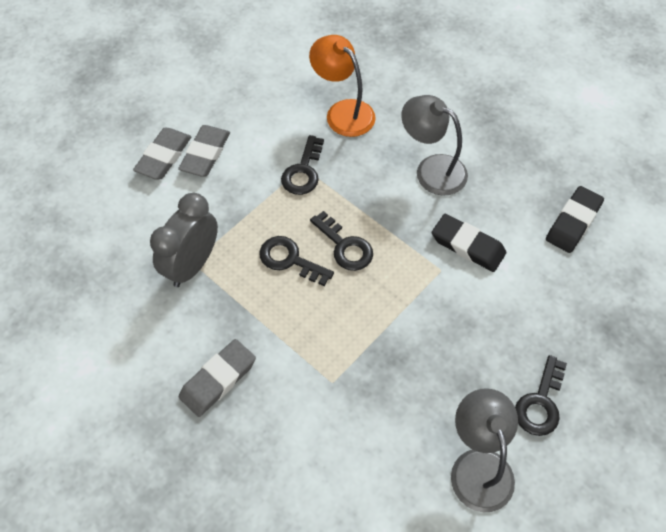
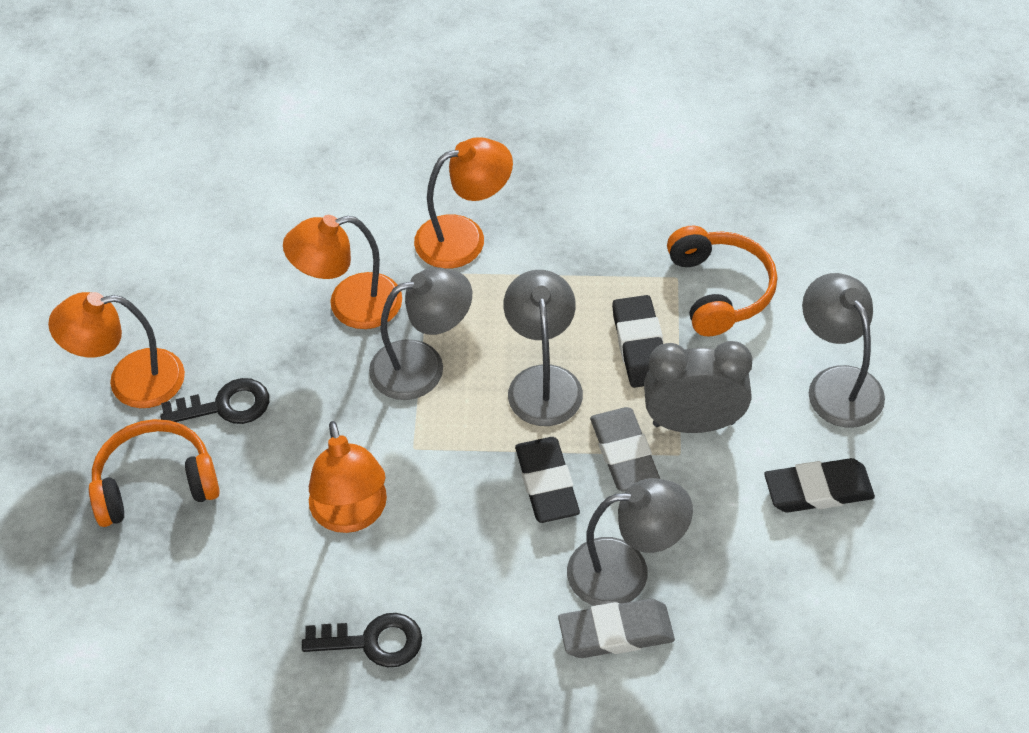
black eraser: 2 -> 3
black key: 4 -> 2
grey eraser: 3 -> 2
grey lamp: 2 -> 4
orange headphones: 0 -> 2
orange lamp: 1 -> 4

